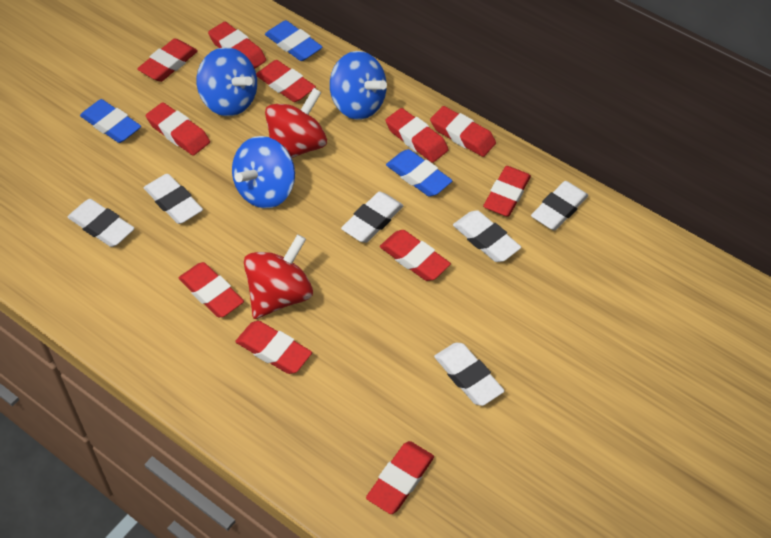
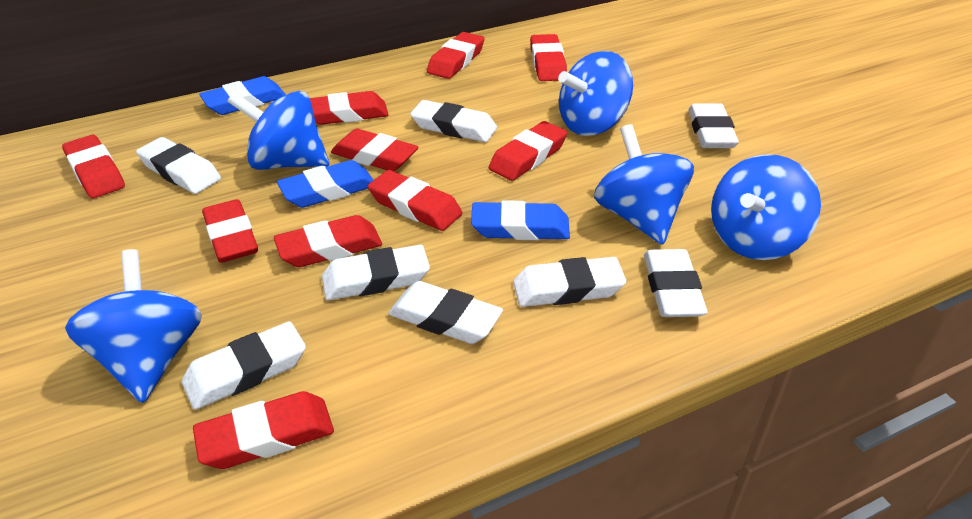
blue spinning top: 3 -> 5
red eraser: 11 -> 10
red spinning top: 2 -> 0
white eraser: 6 -> 8

